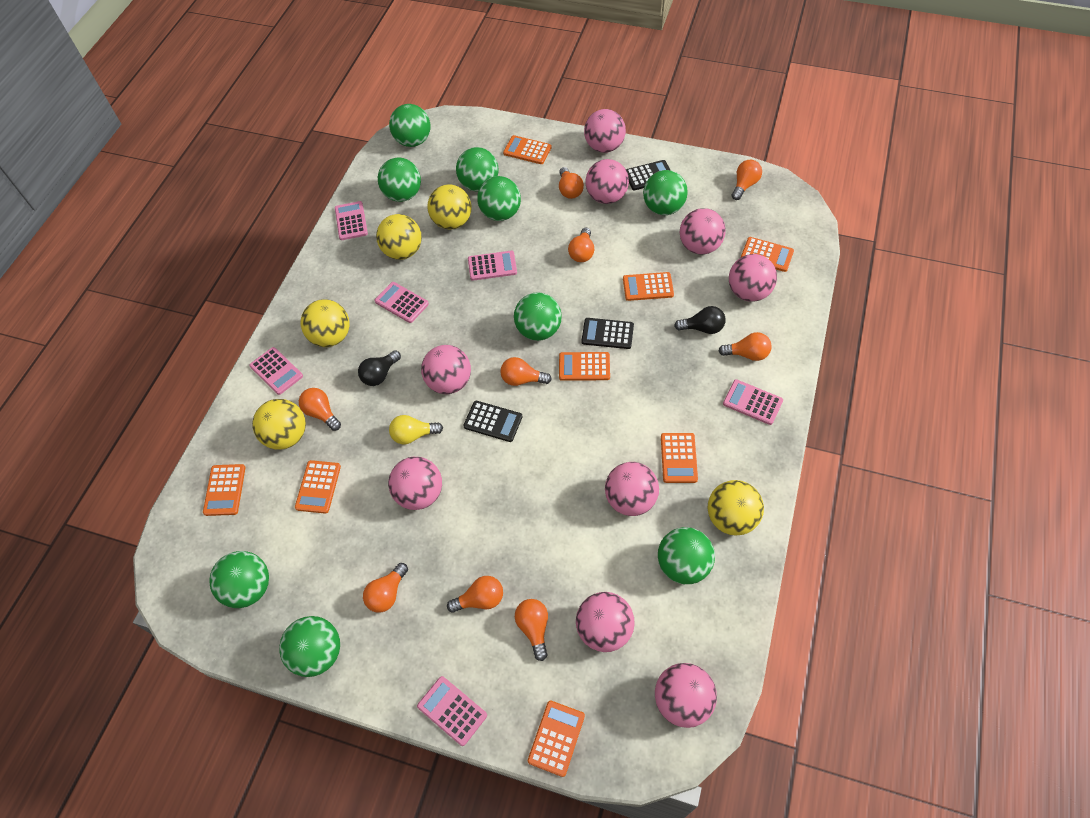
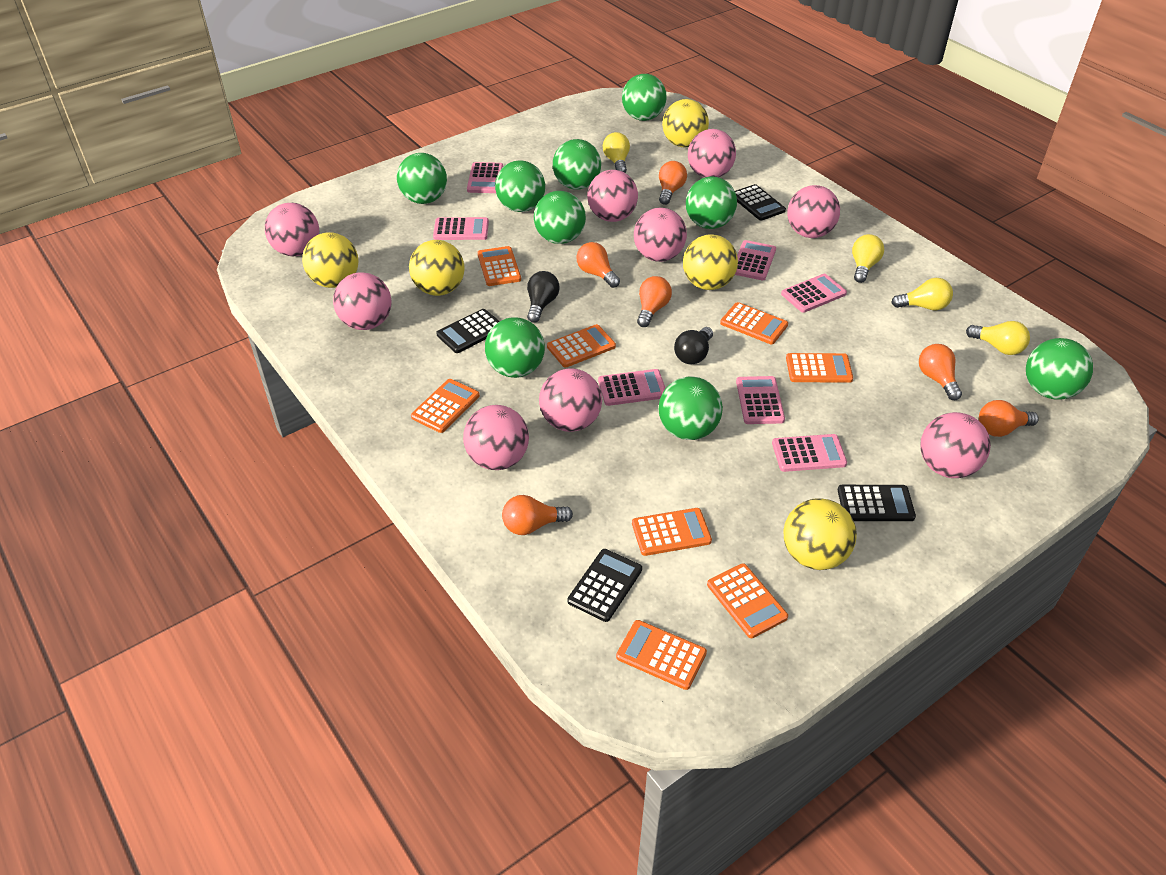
black calculator: 3 -> 4
orange light bulb: 9 -> 6
pink calculator: 6 -> 7
yellow light bulb: 1 -> 4

